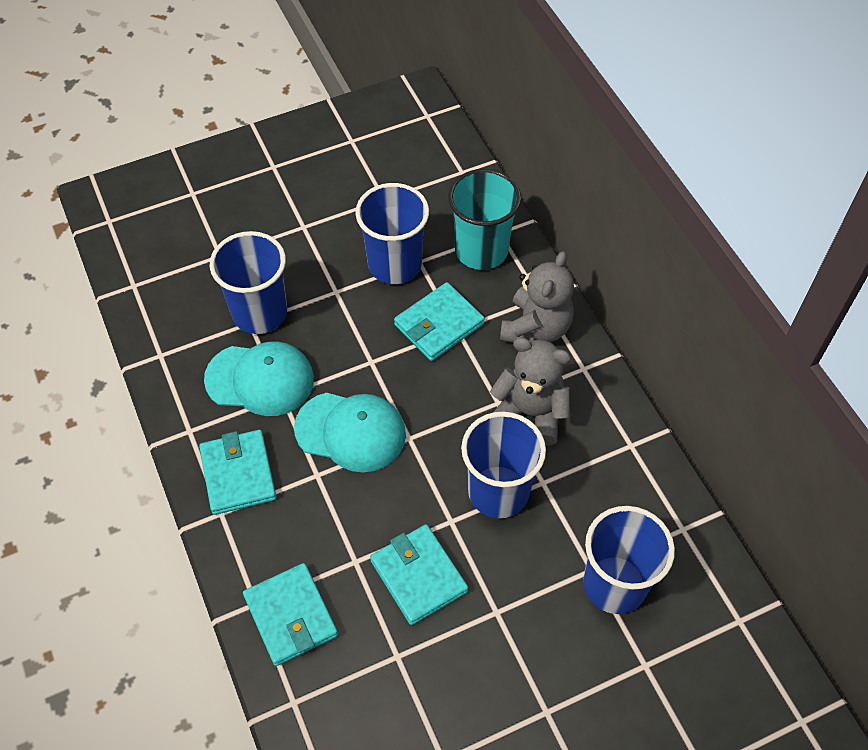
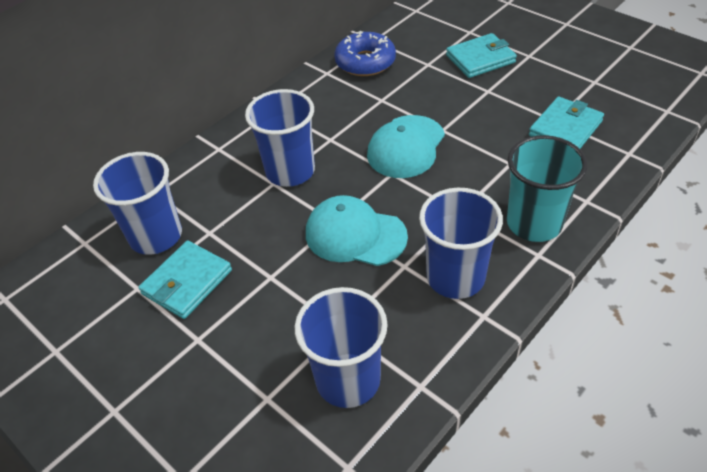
blue donut: 0 -> 1
grey teddy bear: 2 -> 0
turquoise wallet: 4 -> 3

